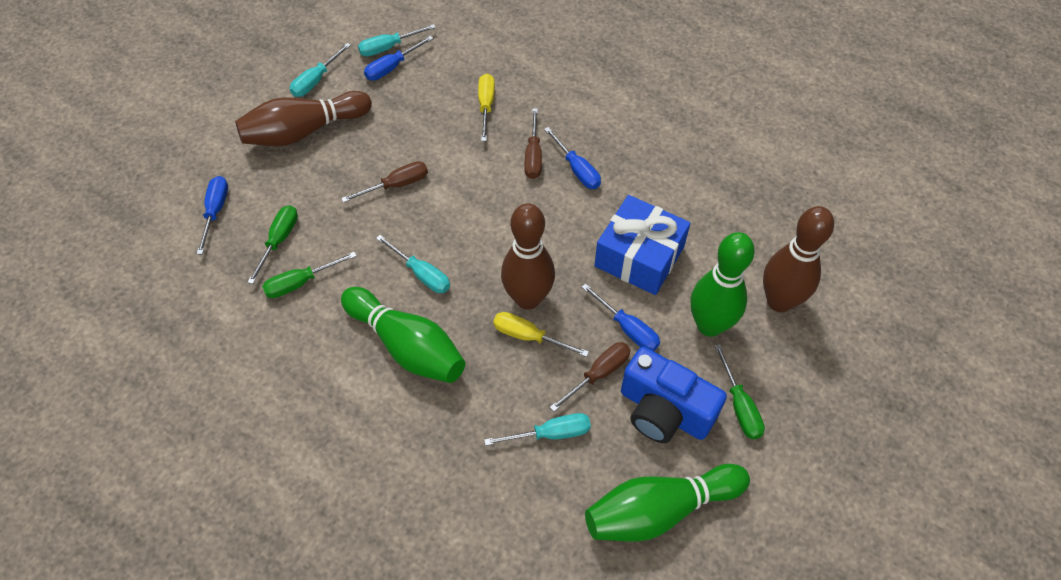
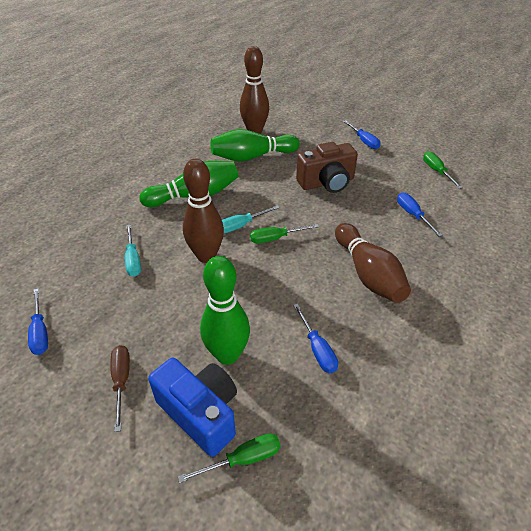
blue gift: 1 -> 0
brown camera: 0 -> 1
brown screwdriver: 3 -> 1
turquoise screwdriver: 4 -> 2
yellow screwdriver: 2 -> 0

